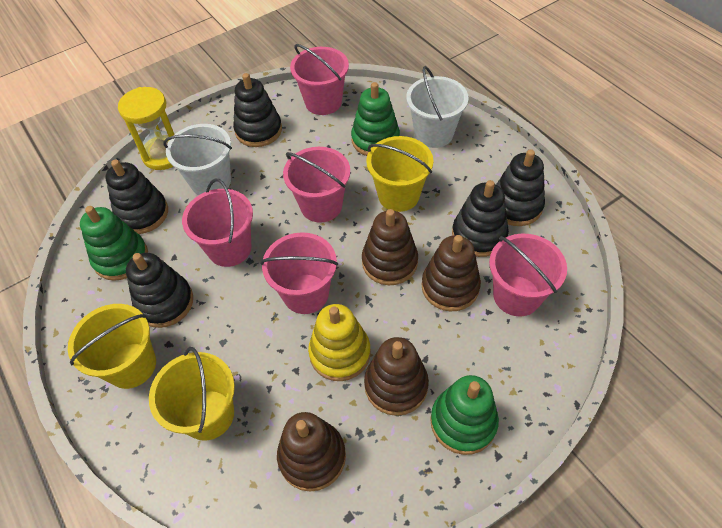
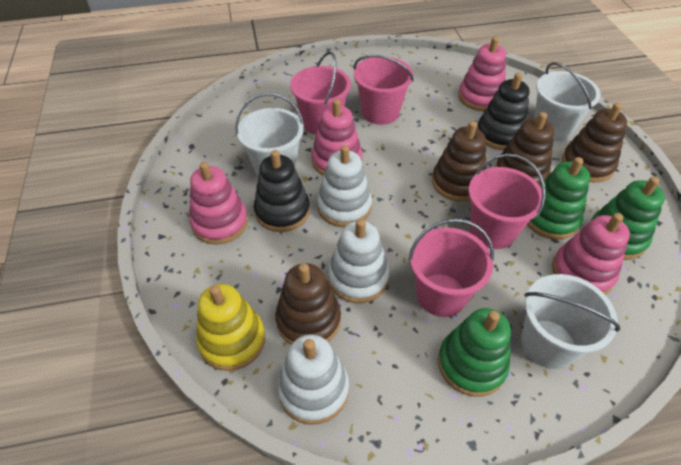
black stacking toy: 5 -> 2
pink bucket: 5 -> 4
pink stacking toy: 0 -> 4
white bucket: 2 -> 3
white stacking toy: 0 -> 3
yellow bucket: 3 -> 0
yellow hourglass: 1 -> 0

